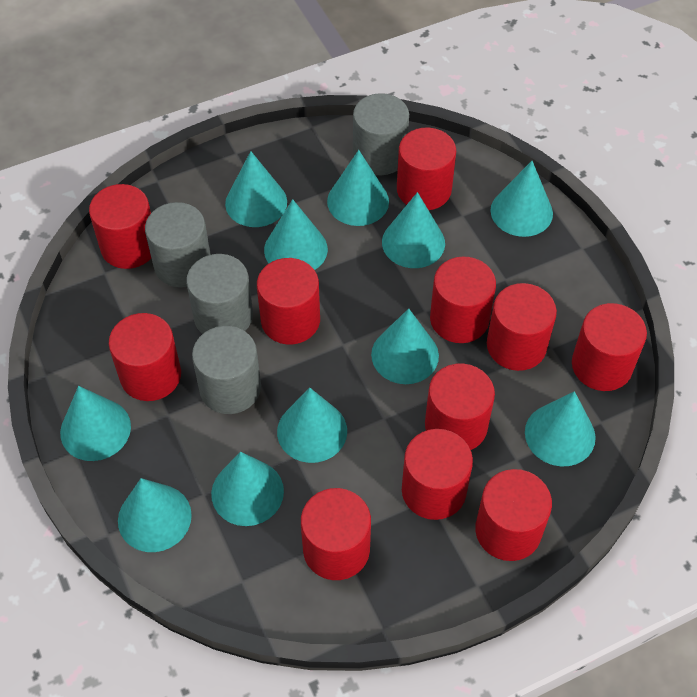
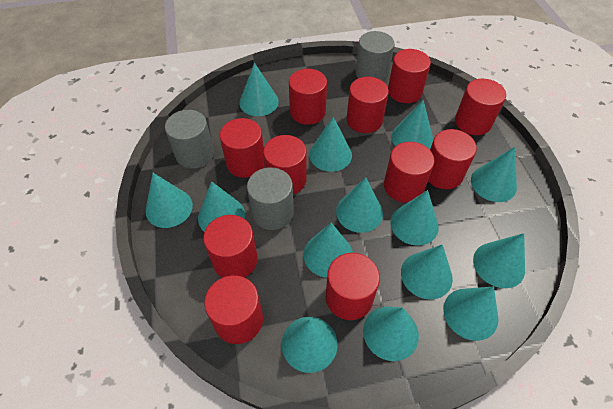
grey cylinder: 4 -> 3
turquoise cone: 11 -> 14

